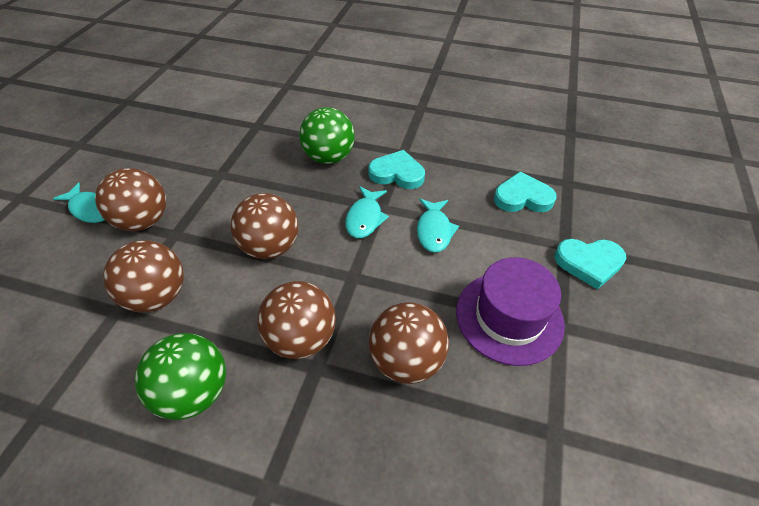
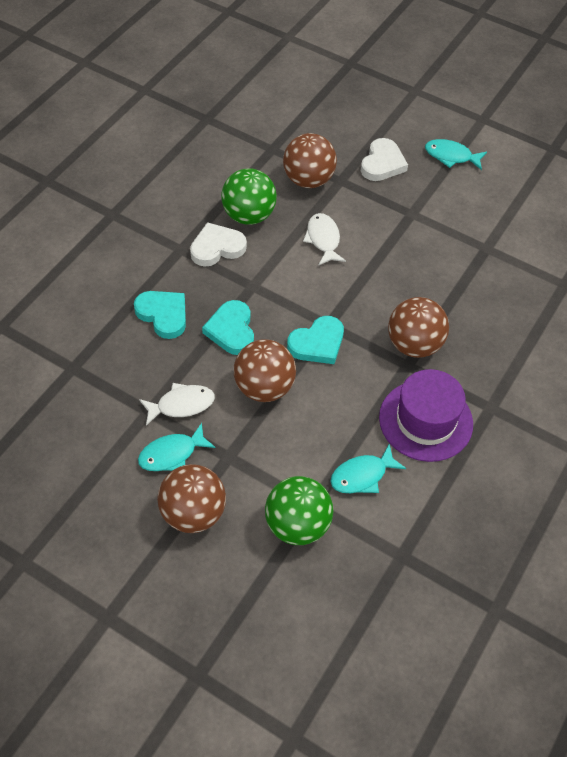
brown ball: 5 -> 4
white fish: 0 -> 2
white heart: 0 -> 2

